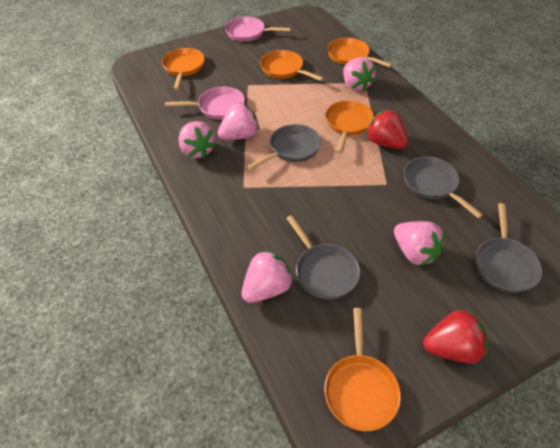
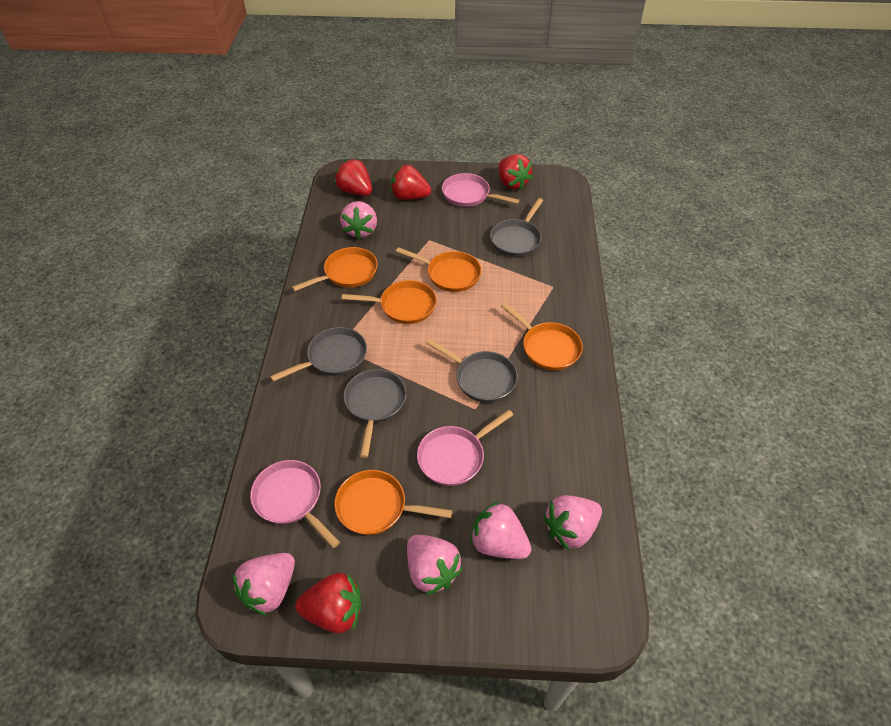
pink pan: 2 -> 3
red strawberry: 2 -> 4

